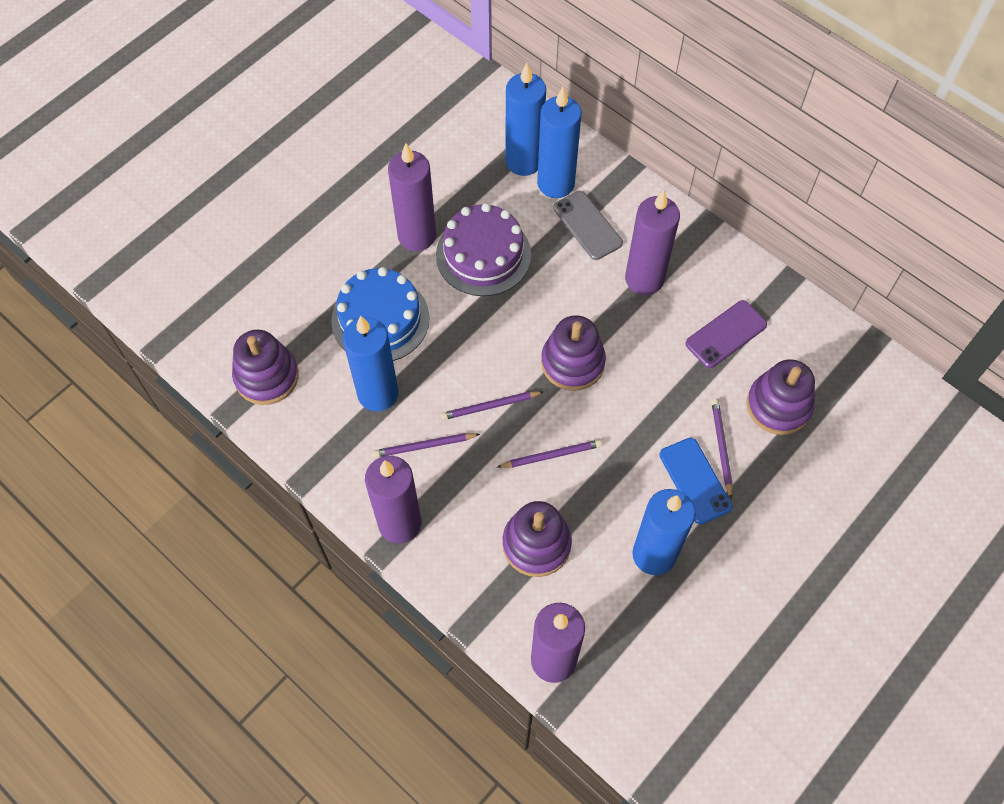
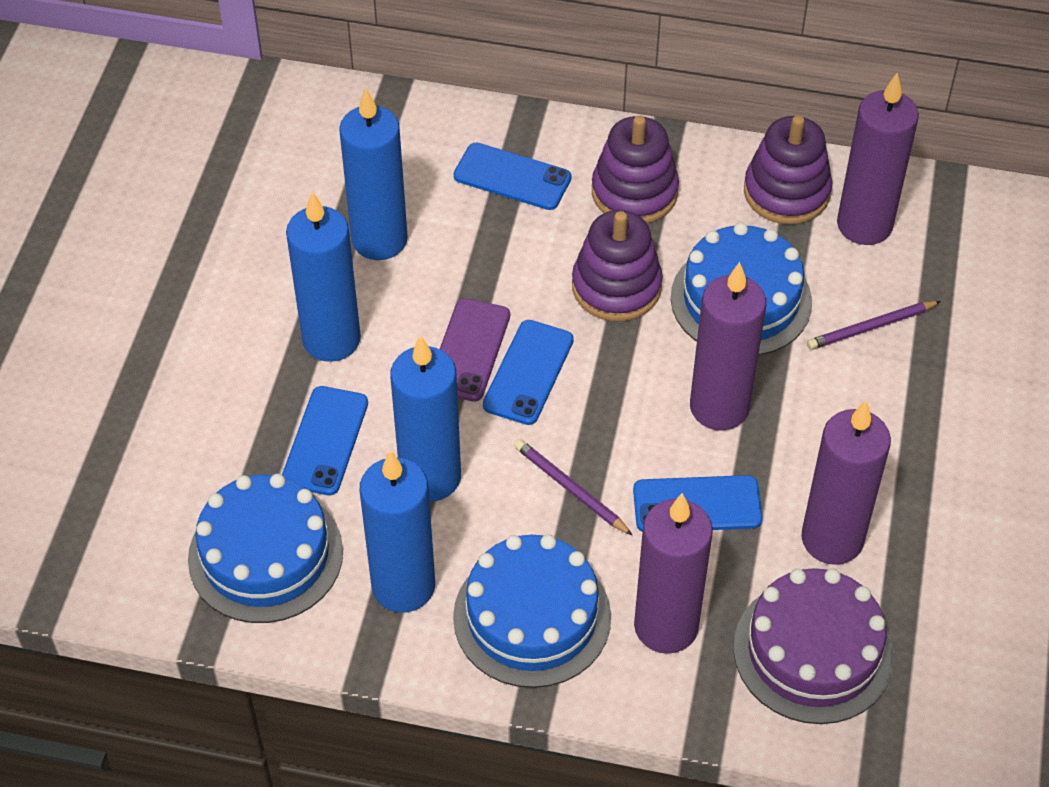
blue cake: 1 -> 3
blue phone: 1 -> 4
grey phone: 1 -> 0
purple pencil: 4 -> 2
purple stacking toy: 4 -> 3

